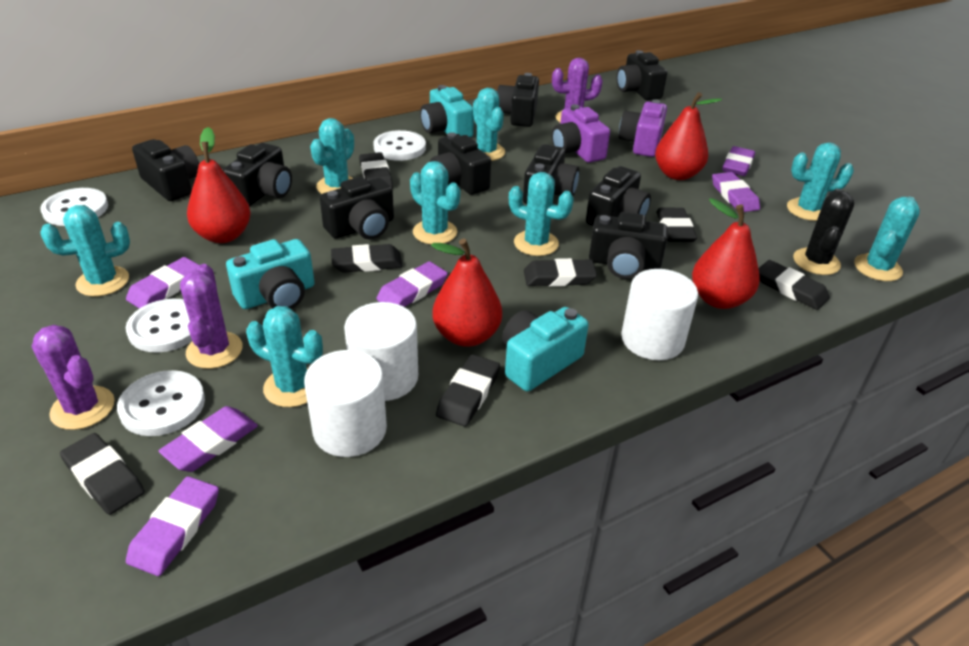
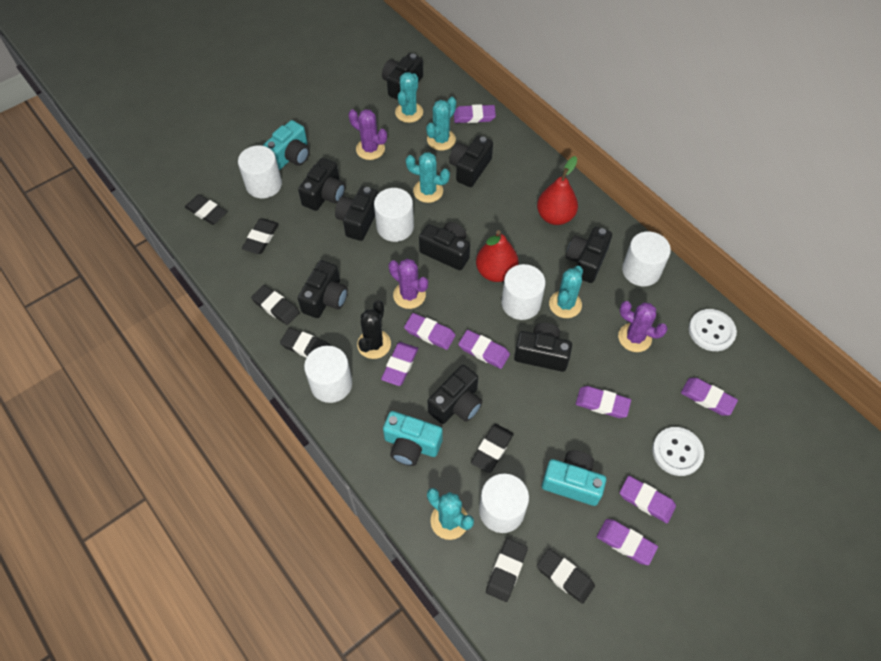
purple camera: 2 -> 0
purple eraser: 6 -> 8
red pear: 4 -> 2
turquoise cactus: 8 -> 5
white button: 4 -> 2
white cylinder: 3 -> 6

